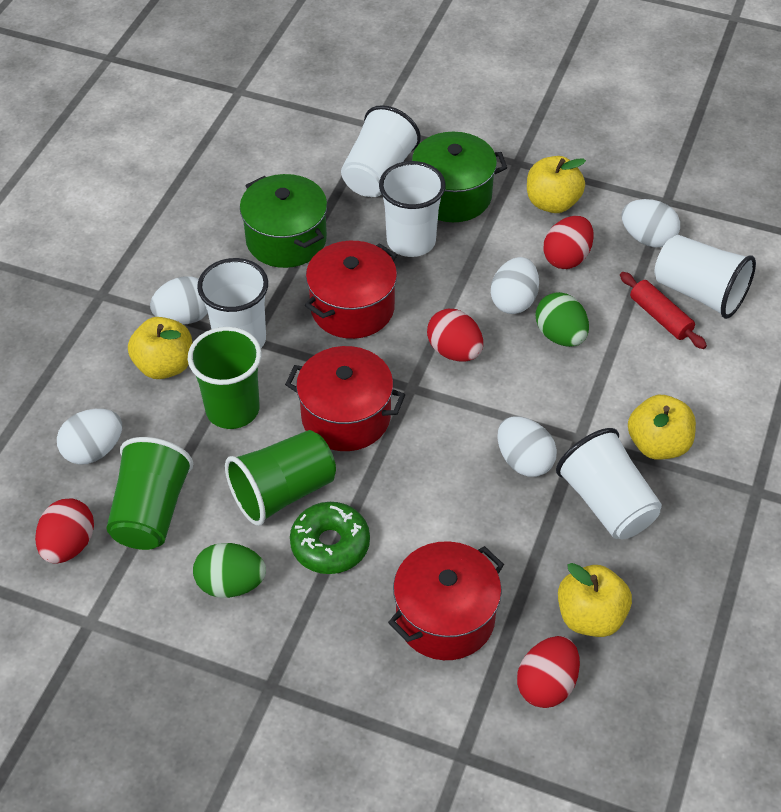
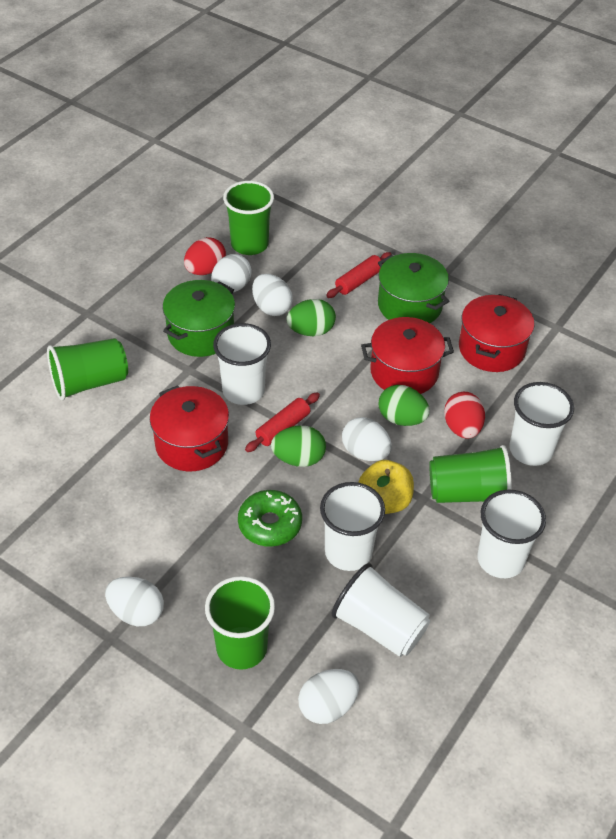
green cup: 3 -> 4
green egg: 2 -> 3
red egg: 4 -> 2
red rolling pin: 1 -> 2
yellow apple: 4 -> 1

